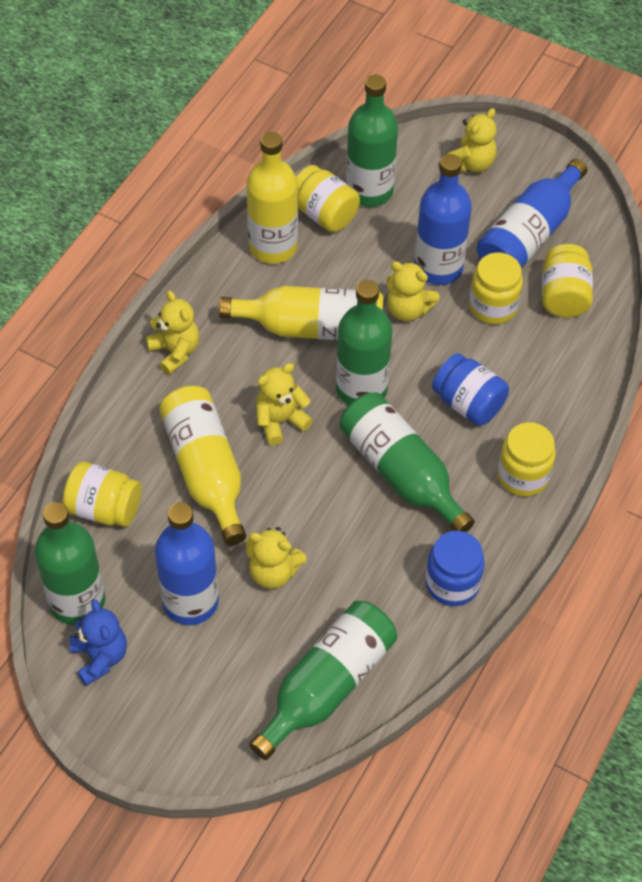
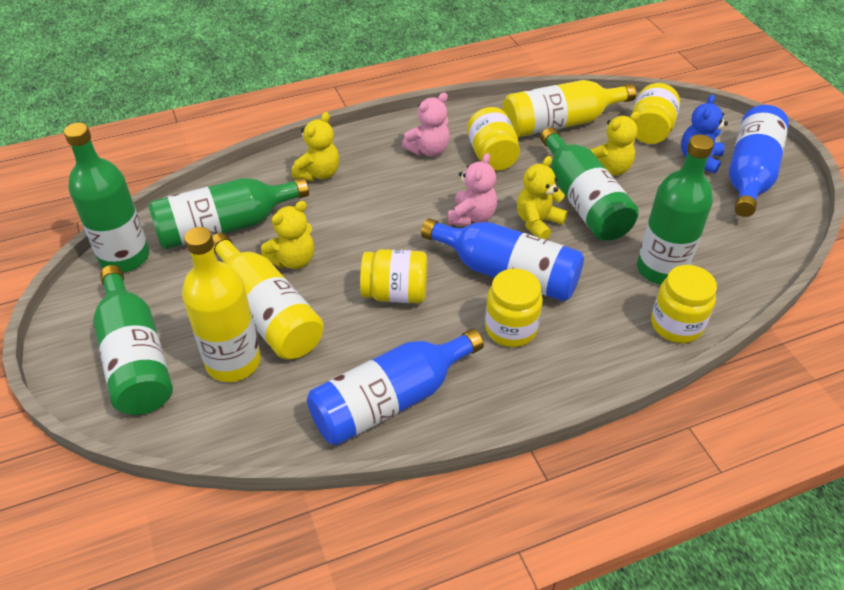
blue jar: 2 -> 0
pink teddy bear: 0 -> 2
yellow teddy bear: 5 -> 4

